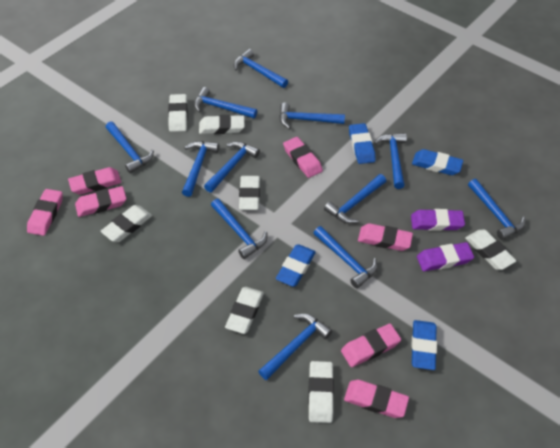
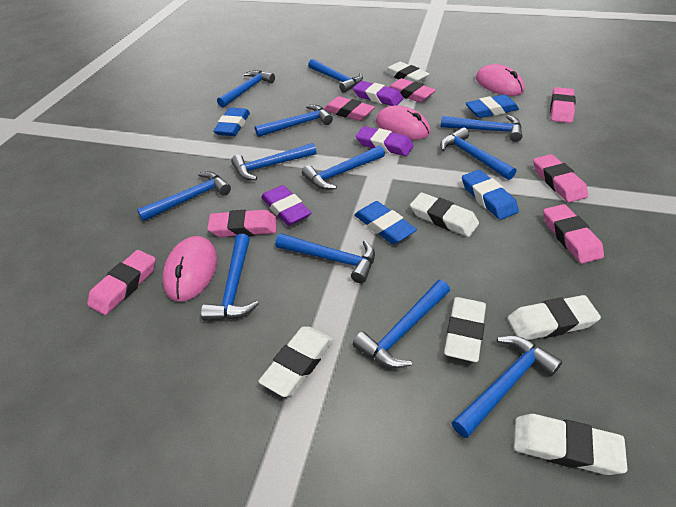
pink mouse: 0 -> 3
purple eraser: 2 -> 3
white eraser: 7 -> 6

